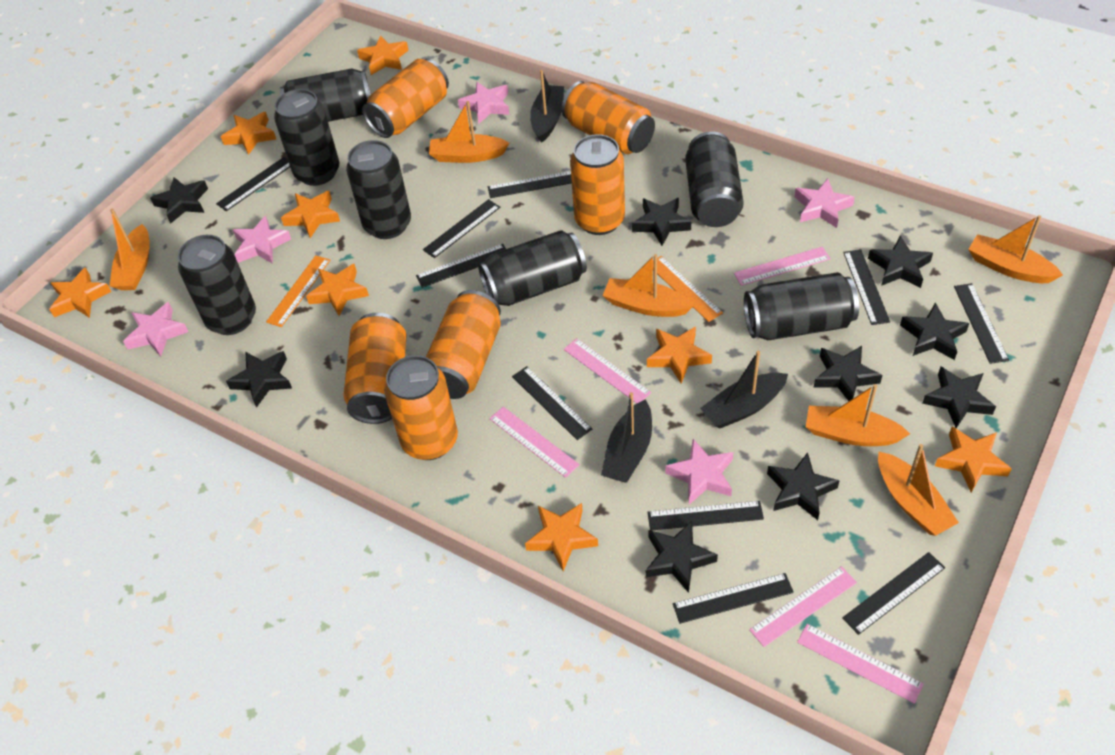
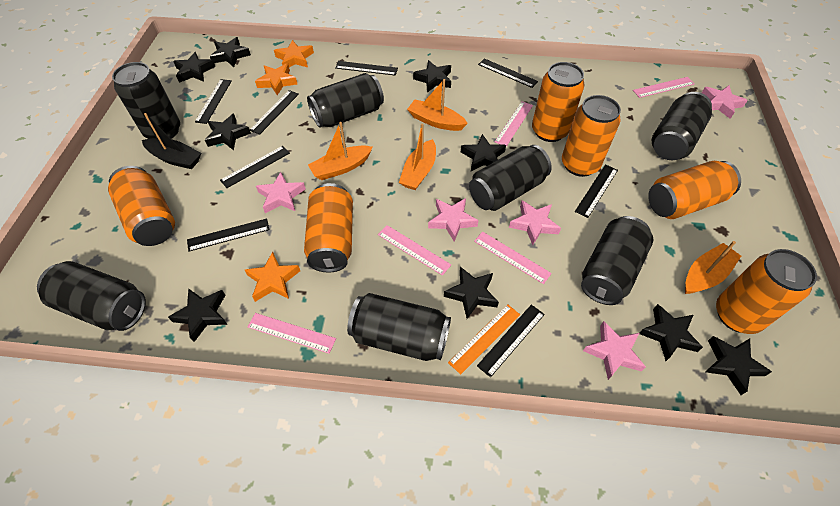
black boat: 3 -> 1
black ruler: 10 -> 8
orange boat: 6 -> 4
orange ruler: 2 -> 1
orange star: 8 -> 3

